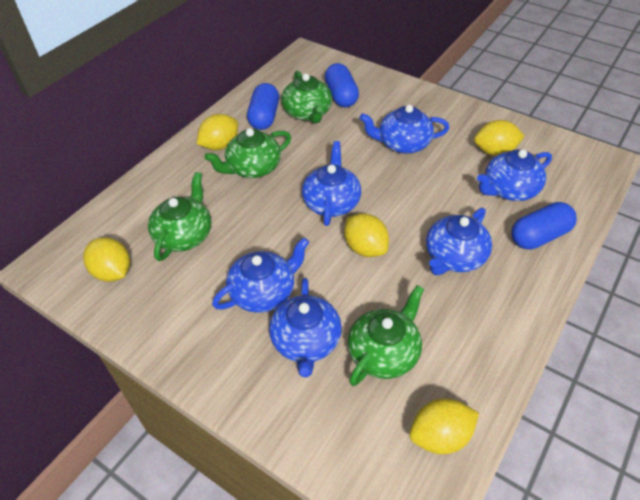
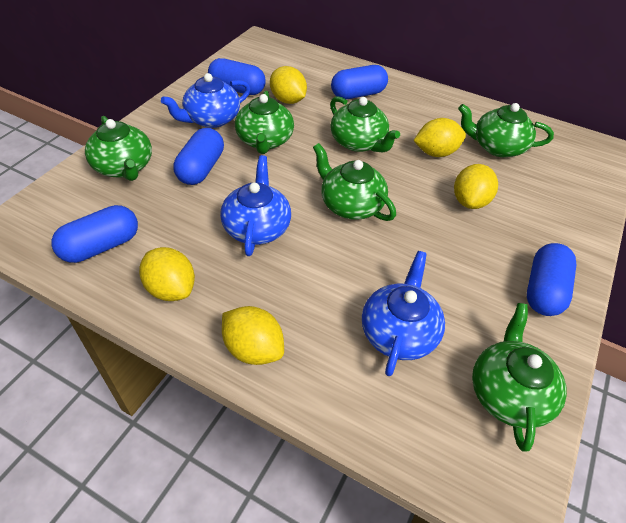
blue capsule: 3 -> 5
blue teapot: 6 -> 3
green teapot: 4 -> 6

